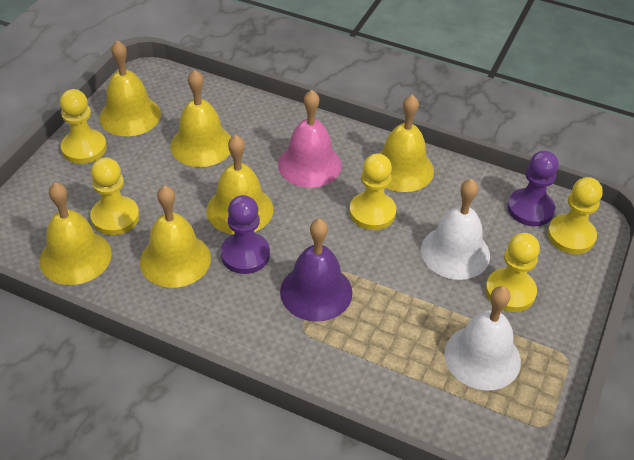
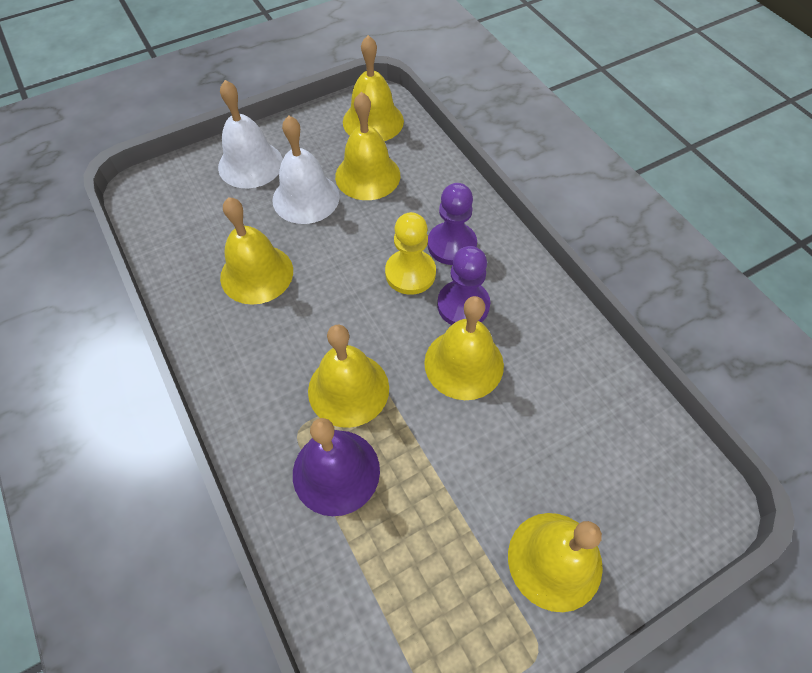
pink bell: 1 -> 0
yellow pawn: 5 -> 1

